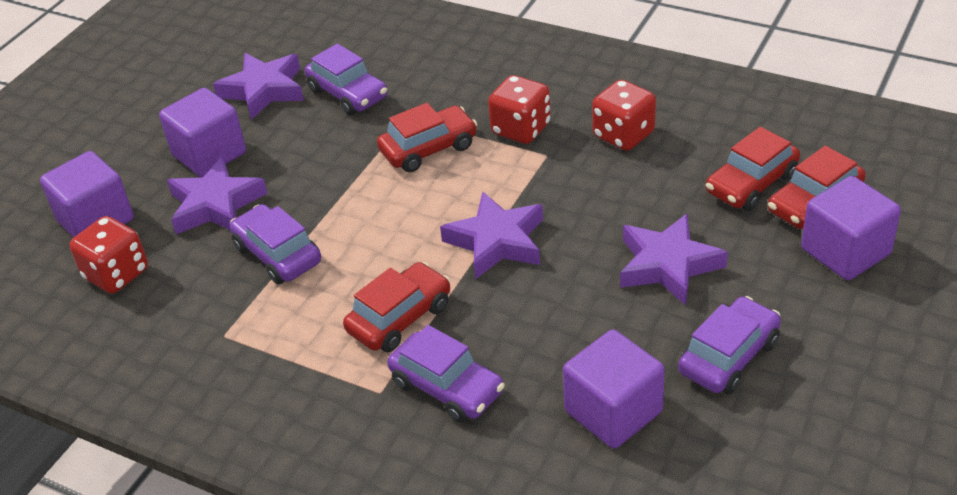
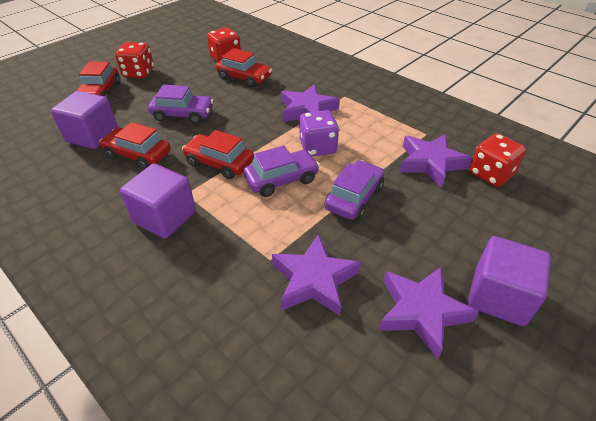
purple car: 4 -> 3
purple cube: 4 -> 3
purple dice: 0 -> 1

